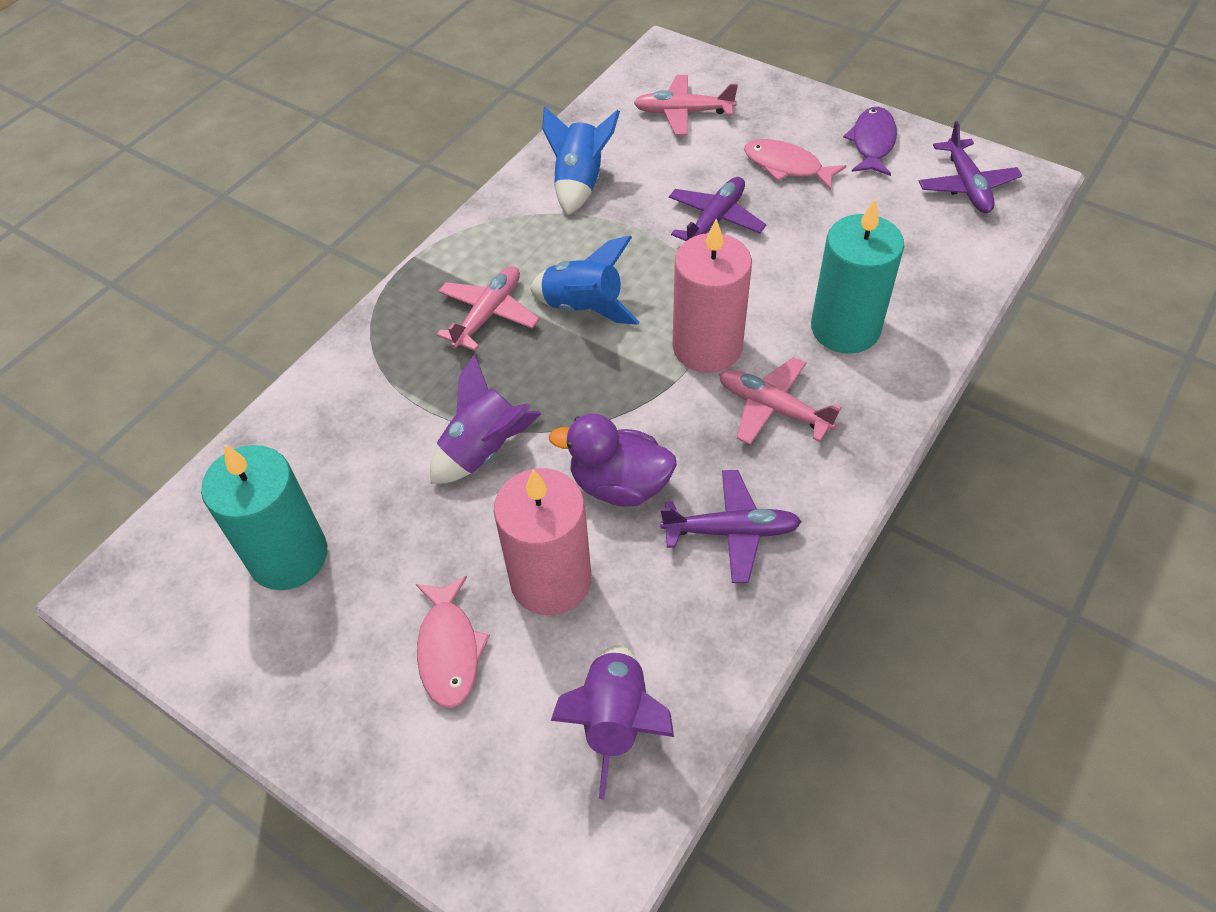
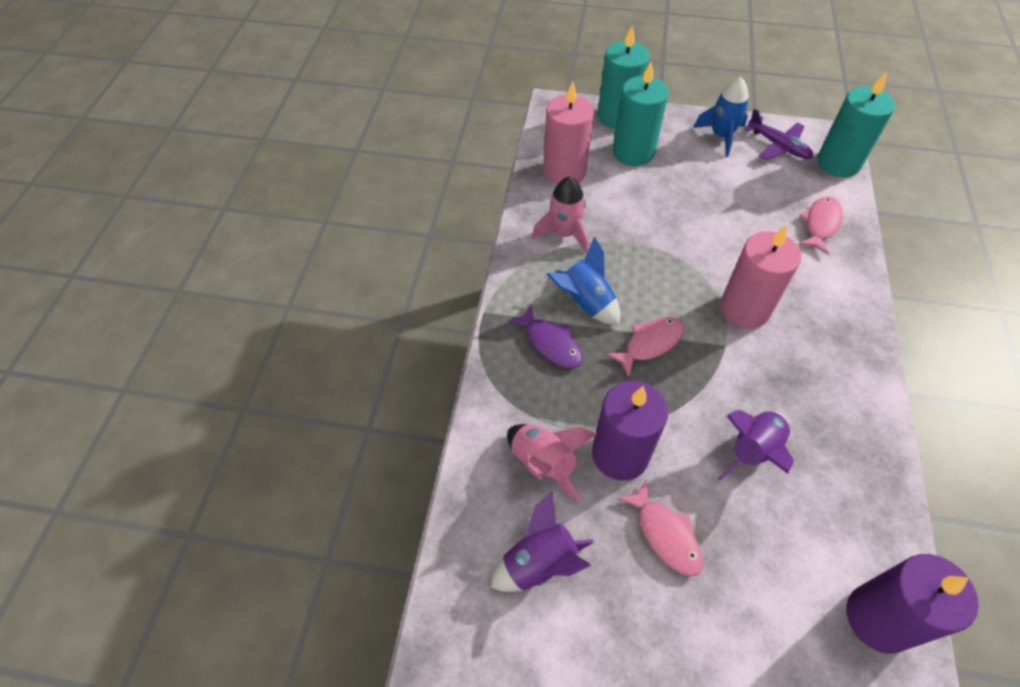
pink fish: 2 -> 3
pink plane: 3 -> 0
pink rocket: 0 -> 2
purple candle: 0 -> 2
purple duck: 1 -> 0
purple plane: 3 -> 1
turquoise candle: 2 -> 3

